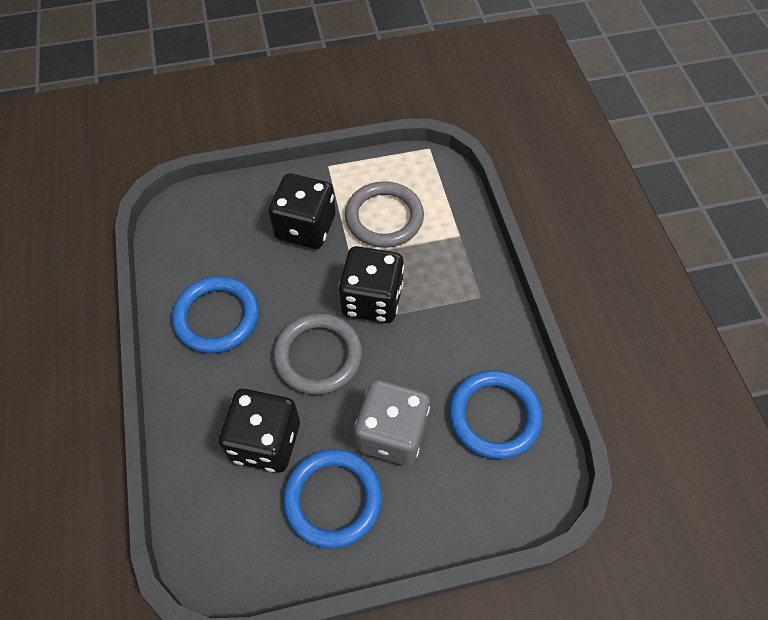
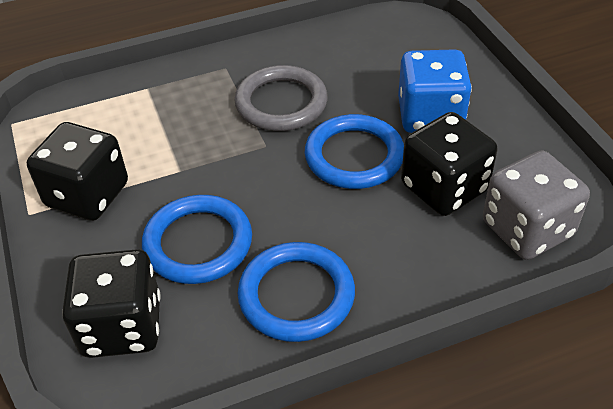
blue dice: 0 -> 1
grey ring: 2 -> 1

